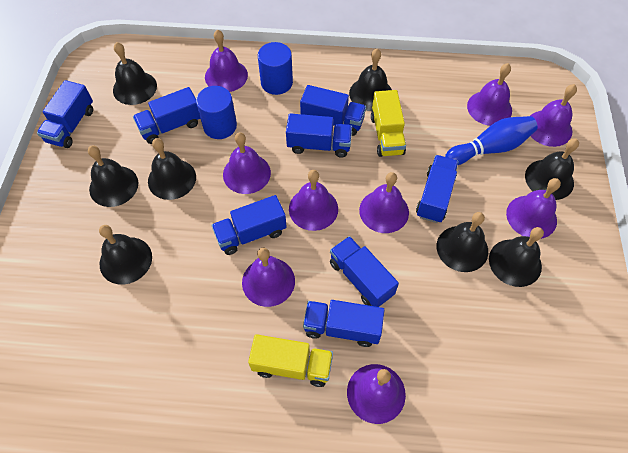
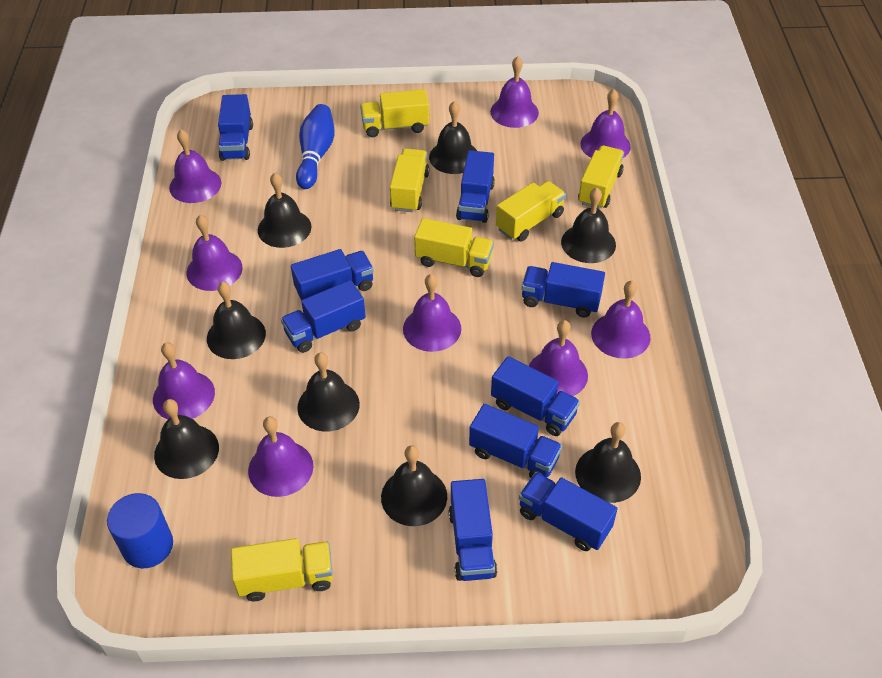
blue cylinder: 2 -> 1
blue truck: 8 -> 9
yellow truck: 2 -> 6

